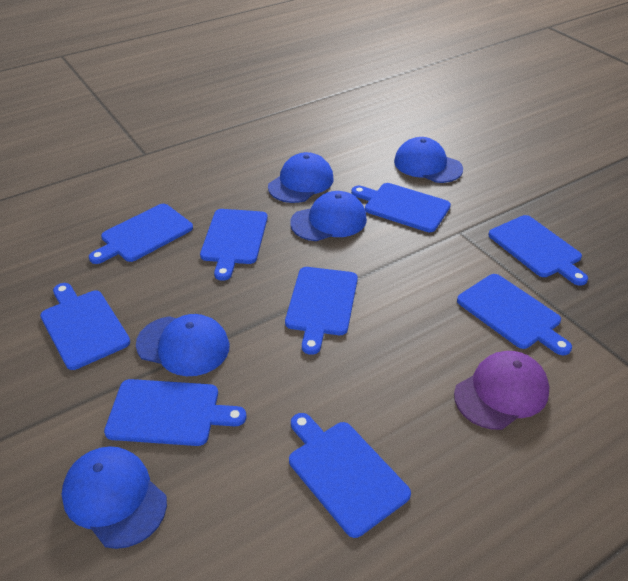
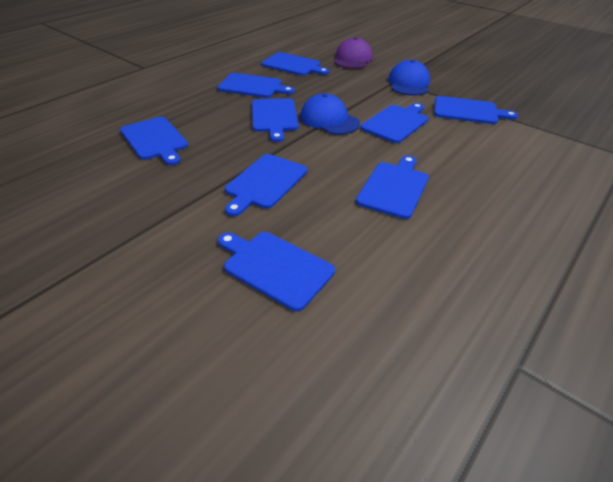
blue cap: 5 -> 2

